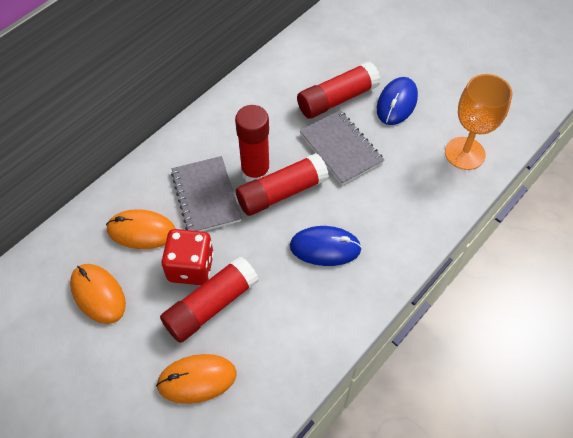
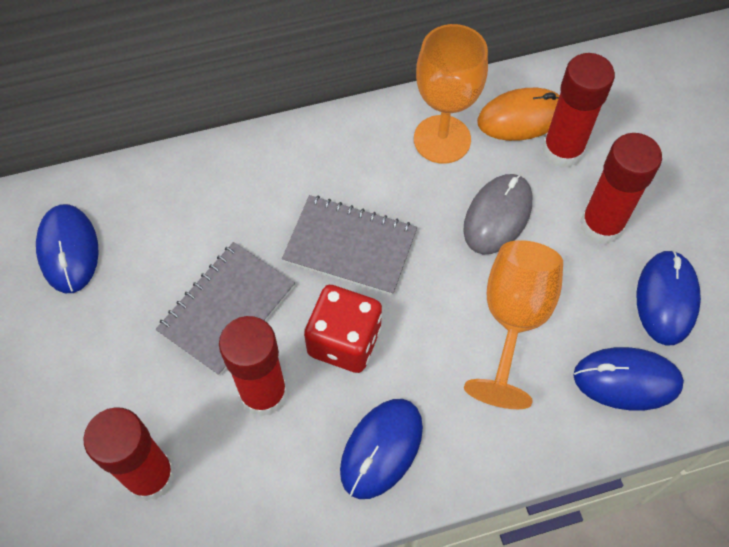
blue mouse: 2 -> 4
grey mouse: 0 -> 1
orange goblet: 1 -> 2
orange mouse: 3 -> 1

